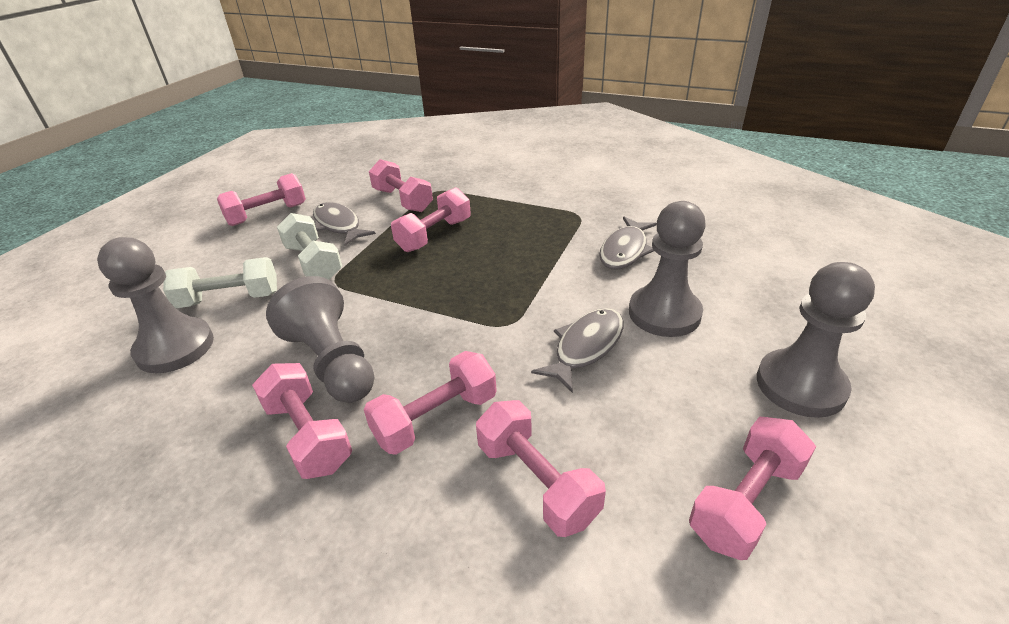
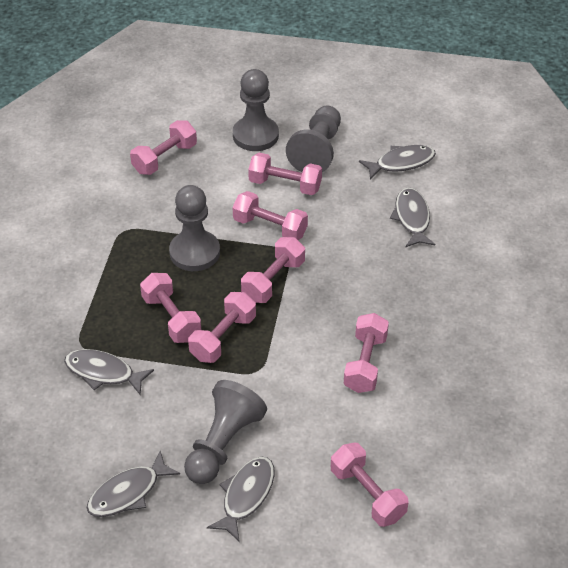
grey fish: 3 -> 5
pink dumbbell: 7 -> 8
white dumbbell: 2 -> 0

